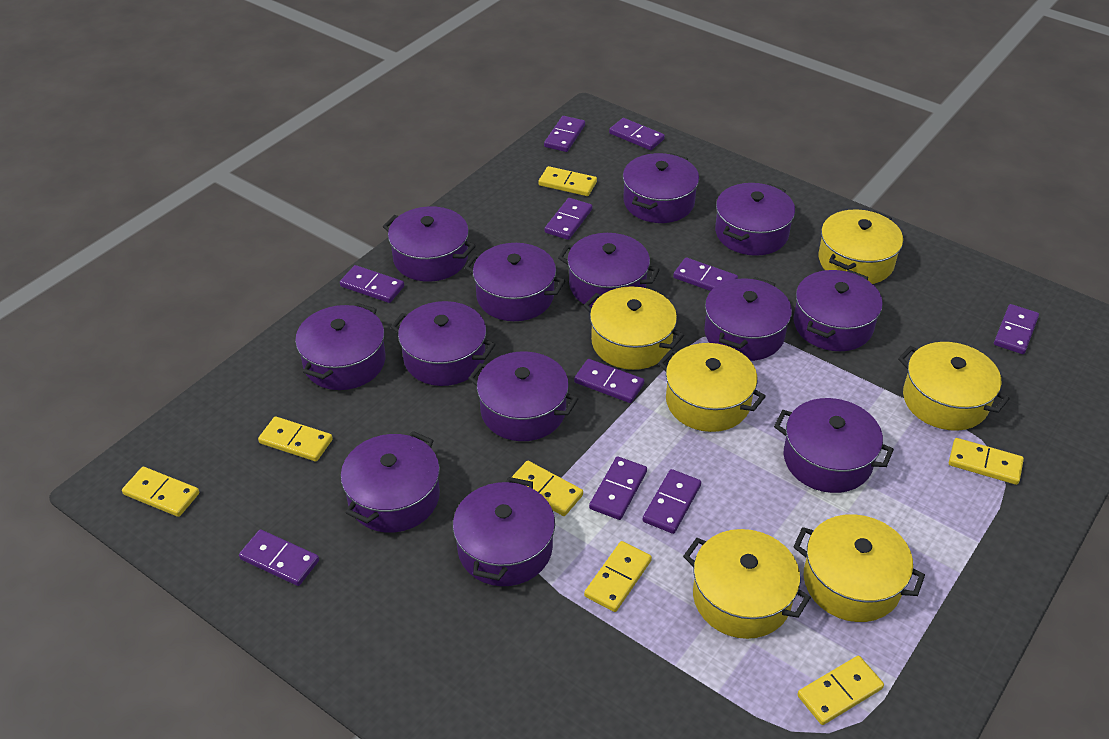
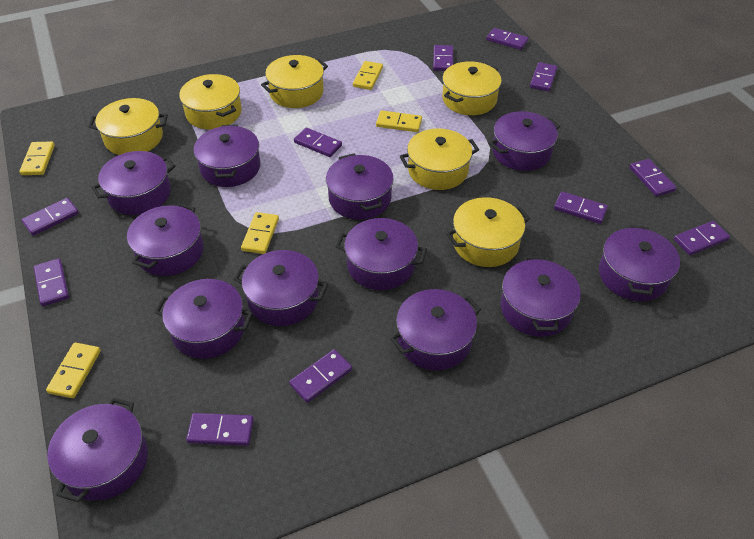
purple domino: 10 -> 11
purple pot: 13 -> 12
yellow domino: 7 -> 5

